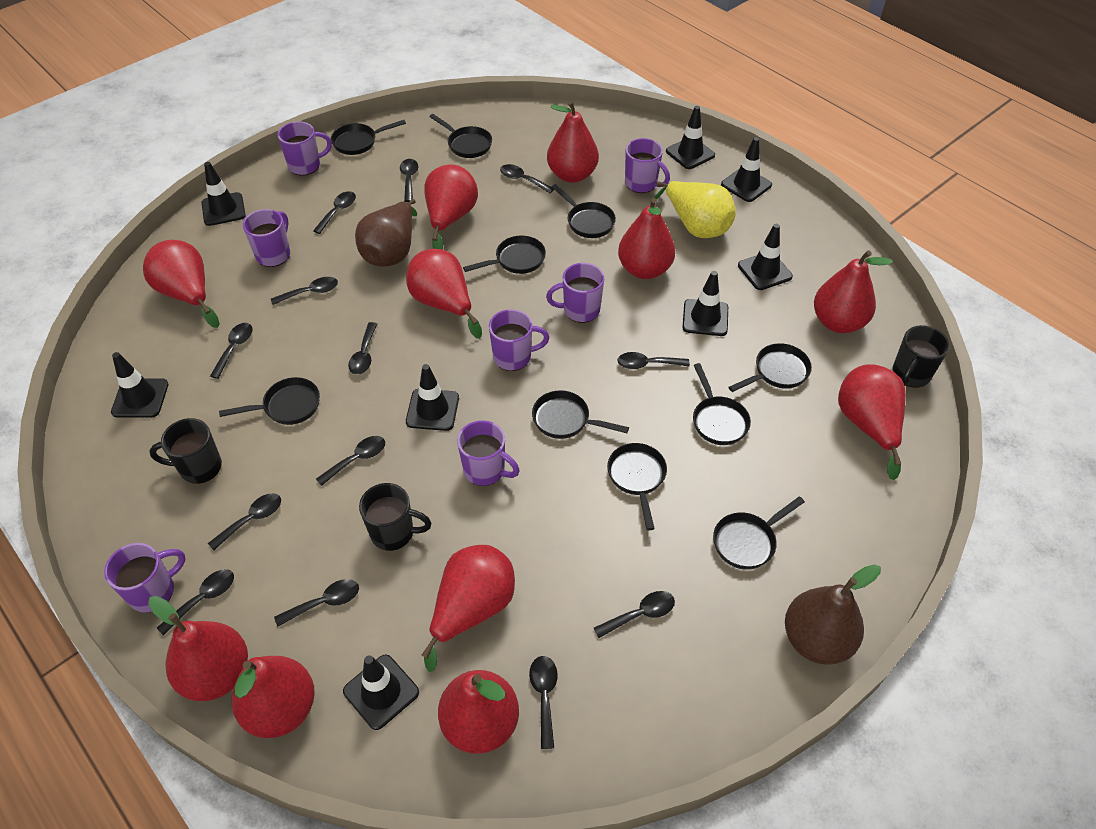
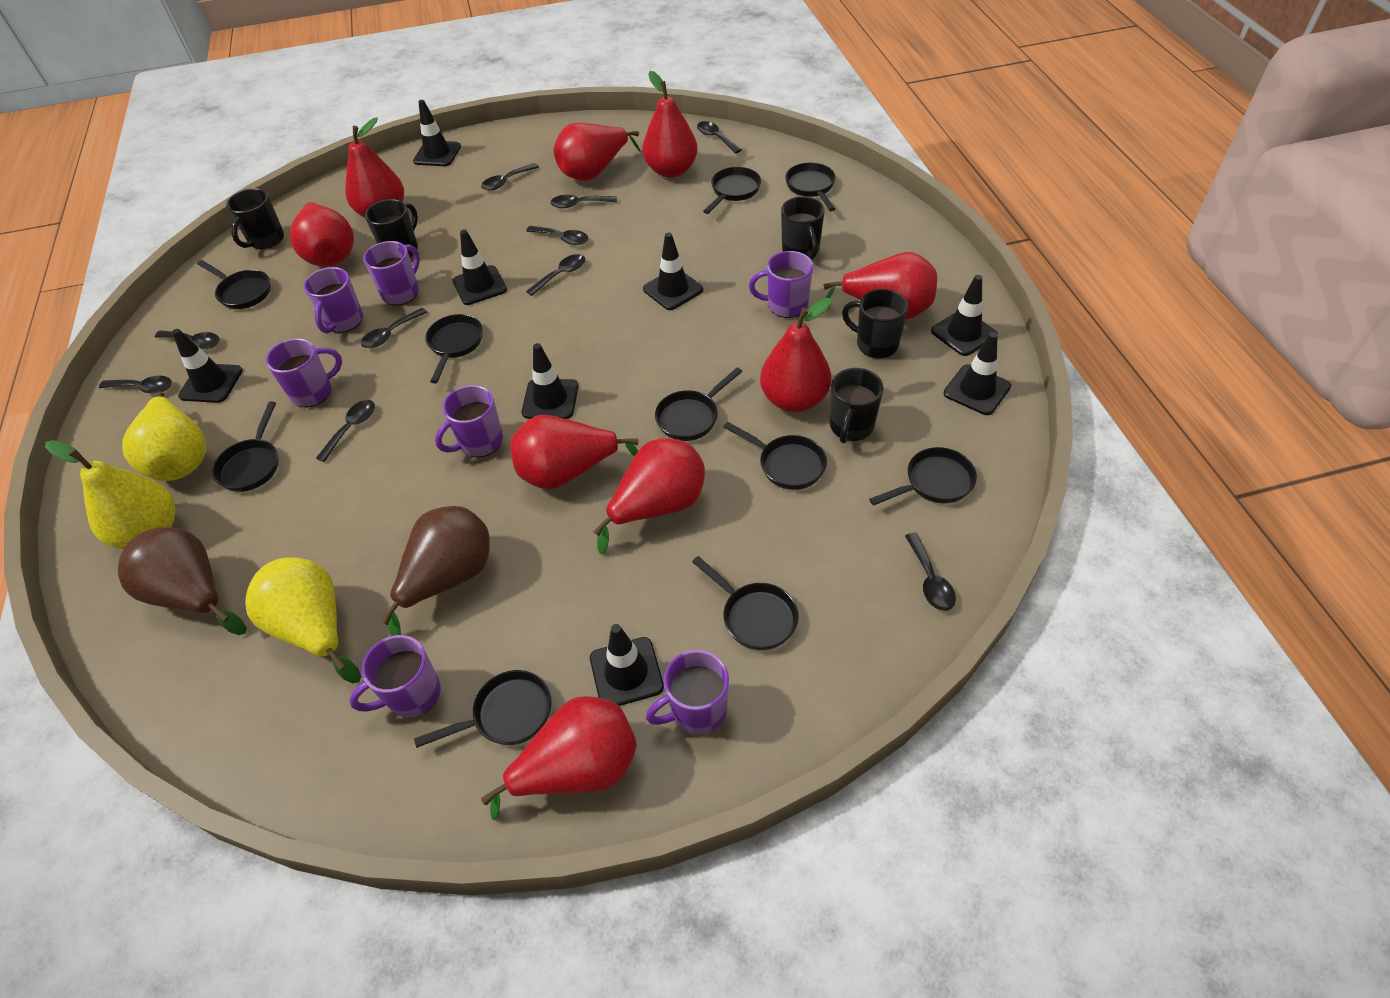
black mug: 3 -> 5
black spoon: 13 -> 10
red pear: 11 -> 9
yellow pear: 1 -> 3

